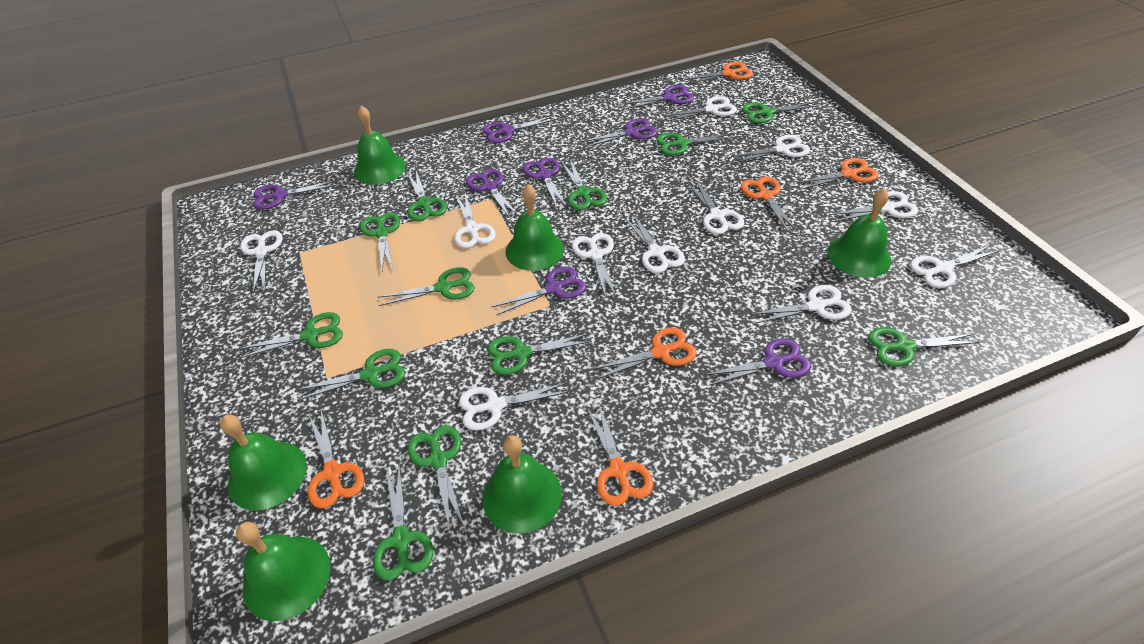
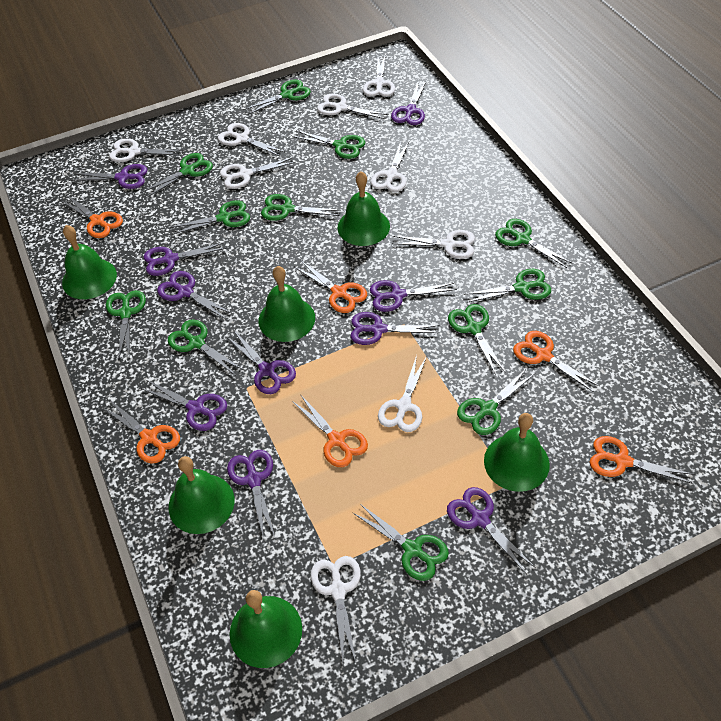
purple scissors: 8 -> 10
white scissors: 11 -> 9

